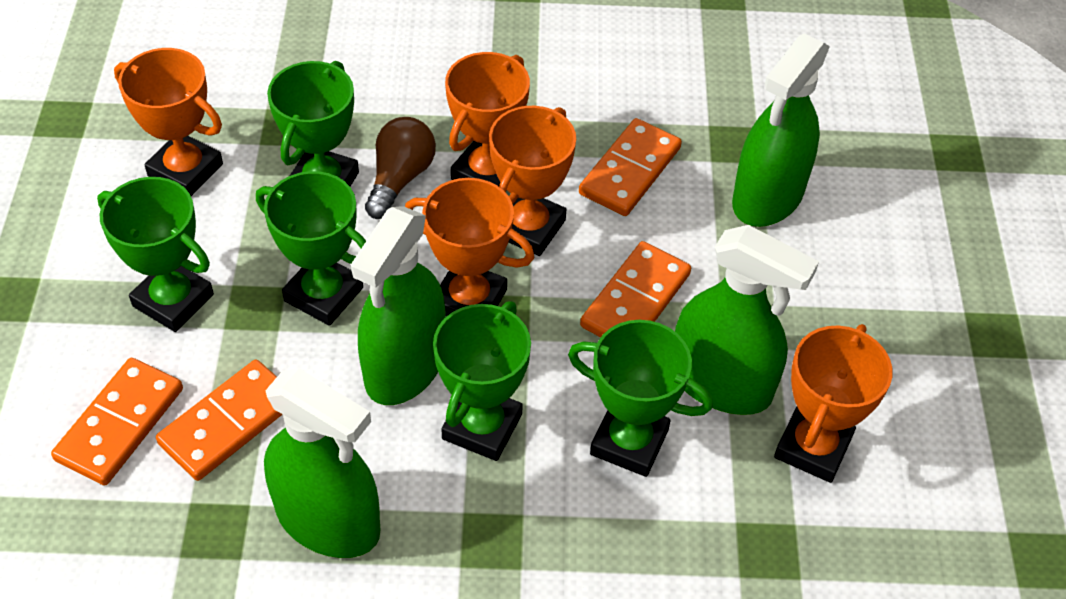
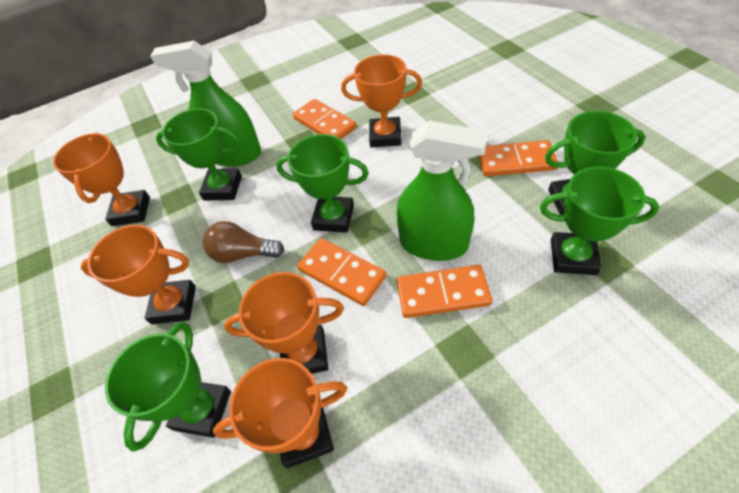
green spray bottle: 4 -> 2

